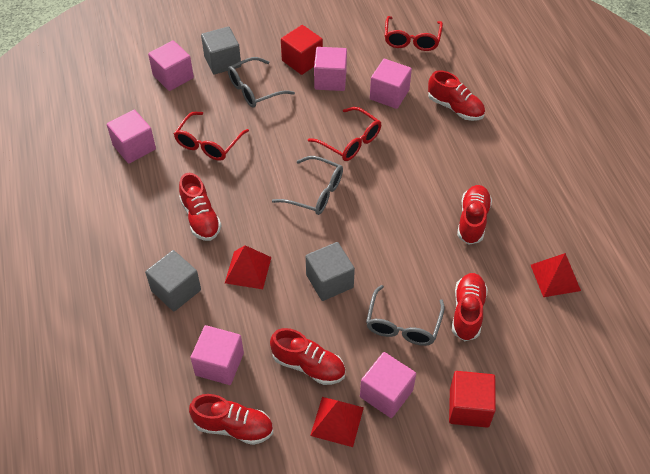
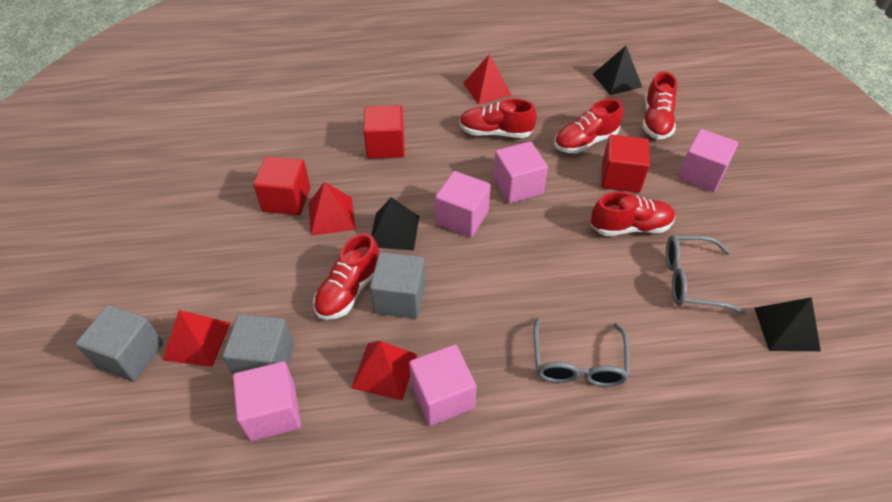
black pyramid: 0 -> 3
grey glasses: 3 -> 2
pink cube: 6 -> 5
red cube: 2 -> 3
red glasses: 3 -> 0
red pyramid: 3 -> 4
red shoe: 6 -> 5

